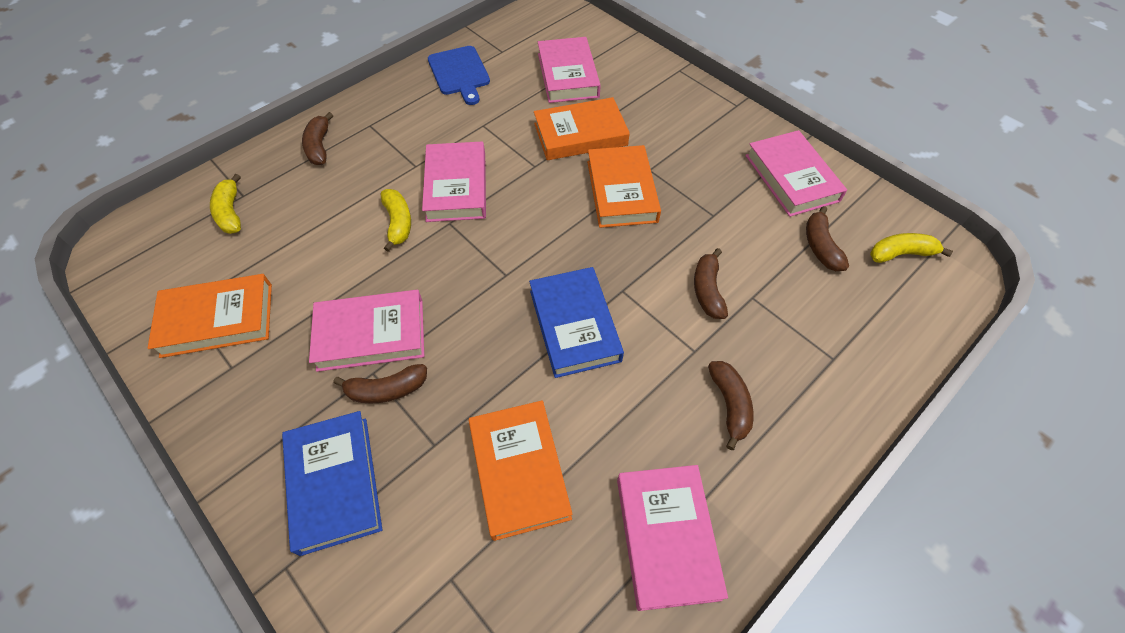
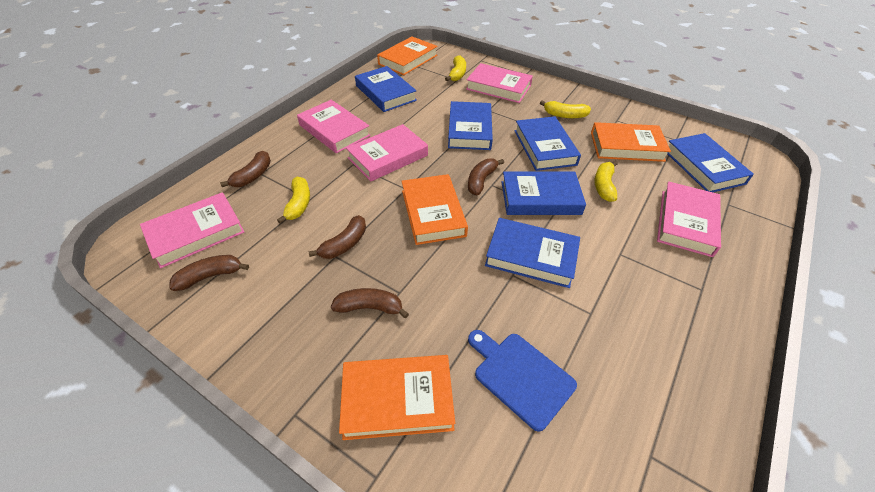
blue book: 2 -> 6
yellow banana: 3 -> 4

